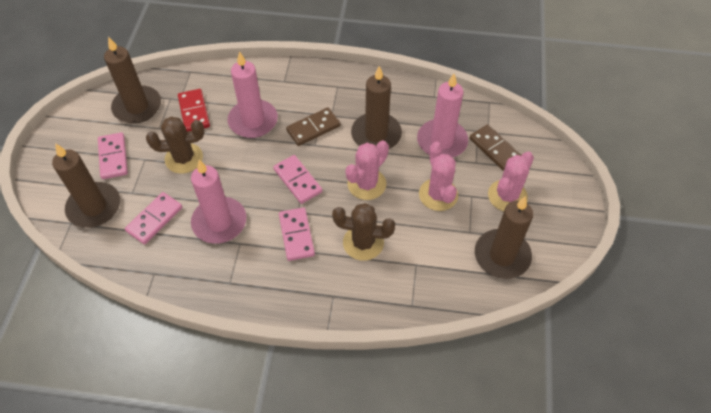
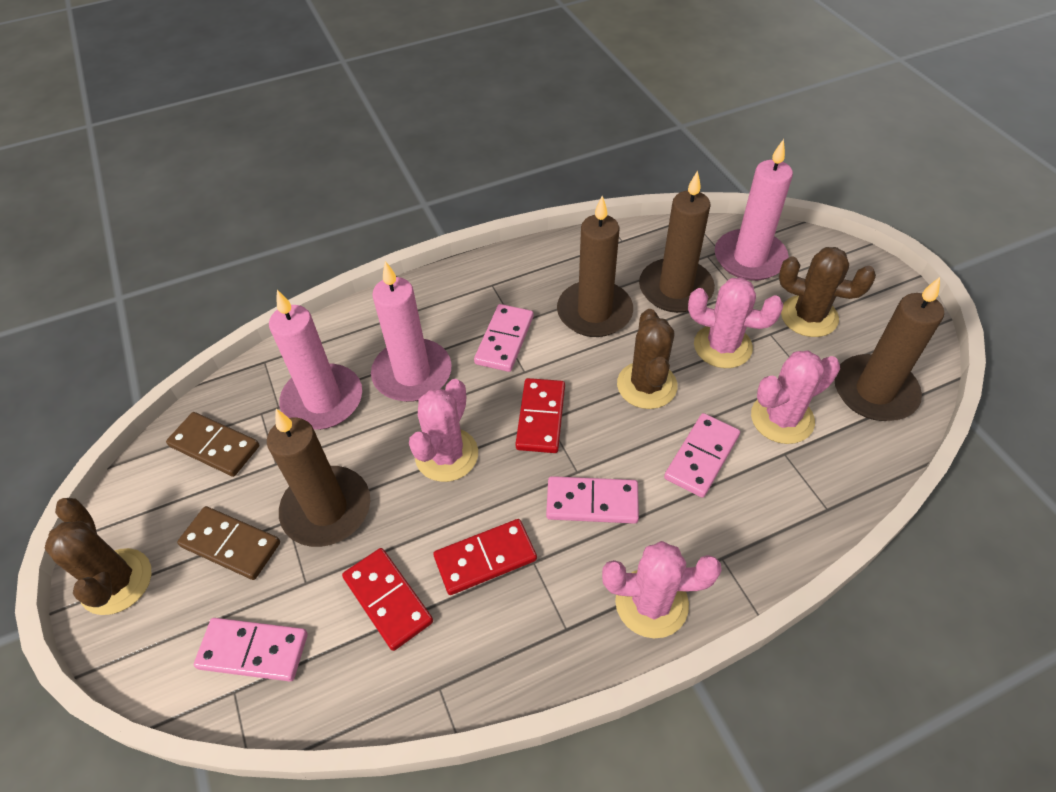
brown cactus: 2 -> 3
pink cactus: 3 -> 4
red domino: 1 -> 3

